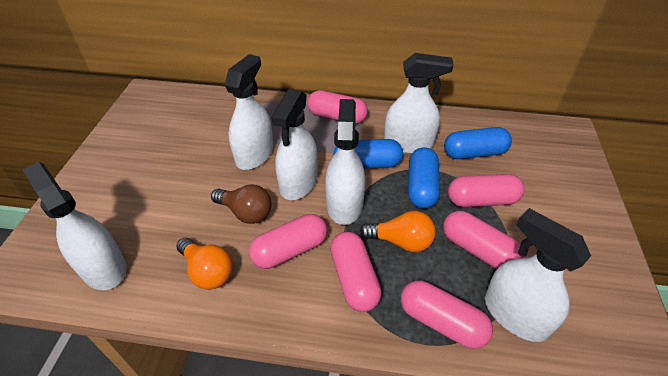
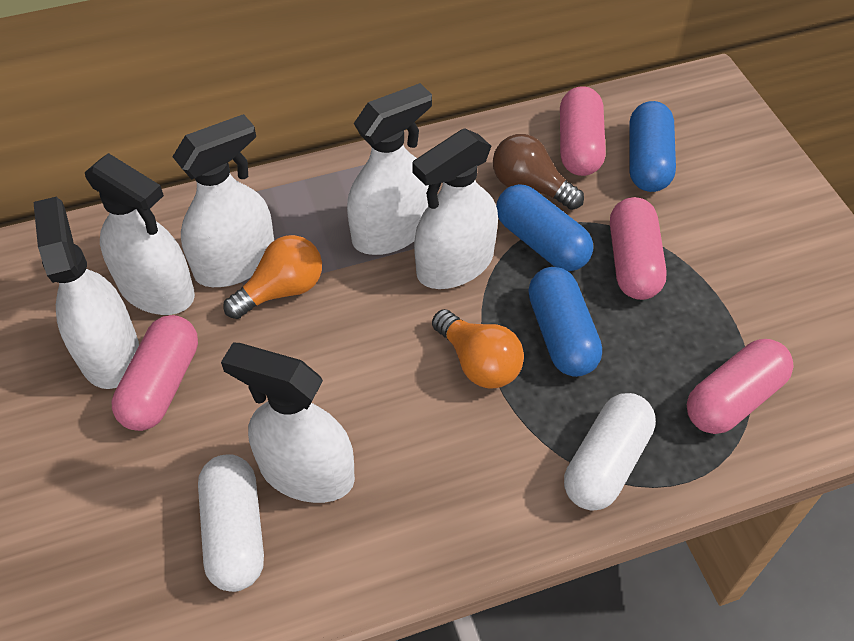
pink capsule: 6 -> 4
white capsule: 0 -> 2

